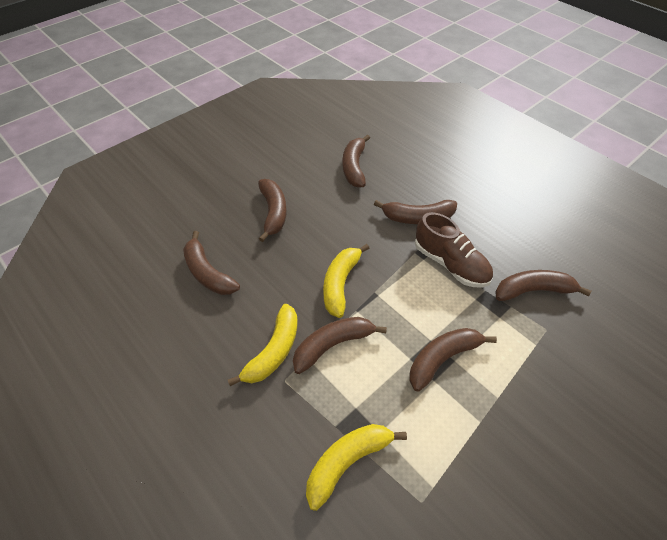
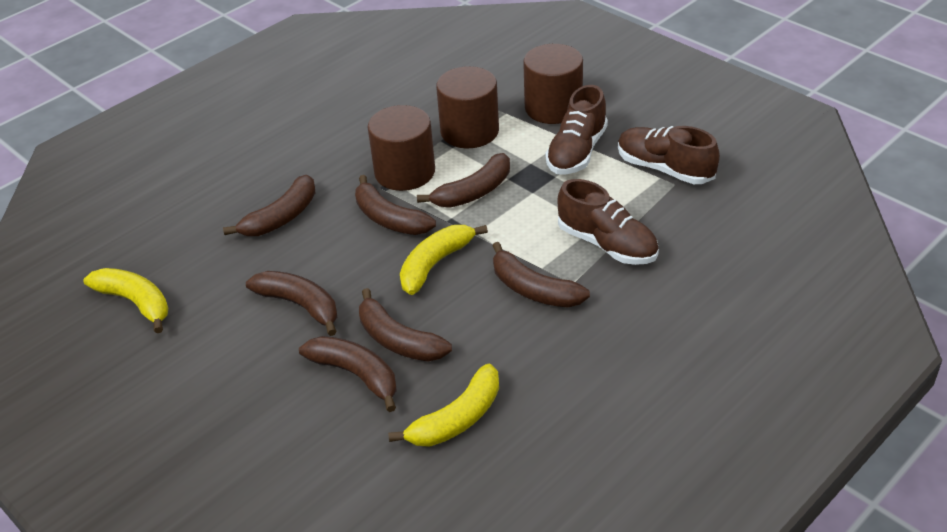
brown cylinder: 0 -> 3
brown shoe: 1 -> 3

